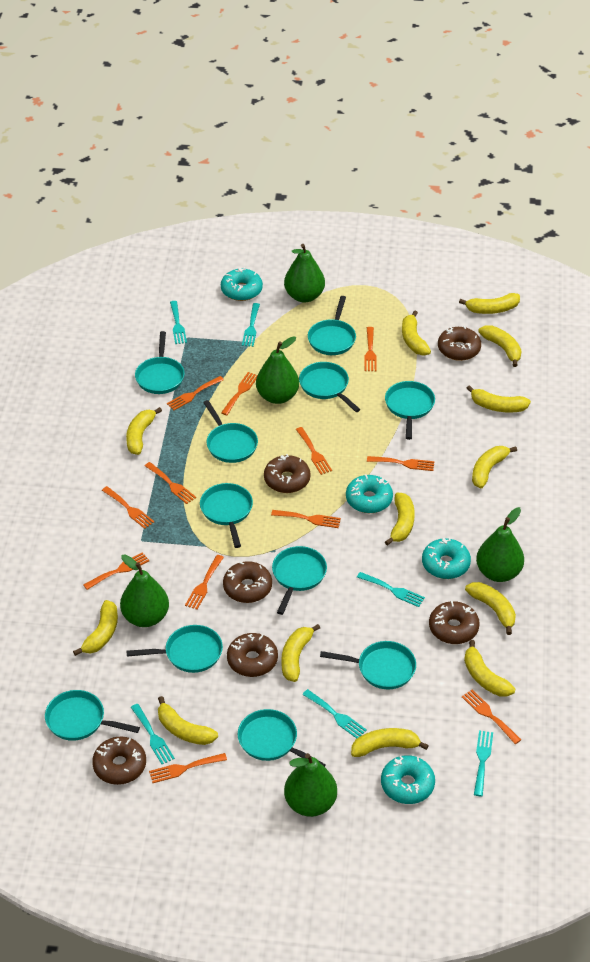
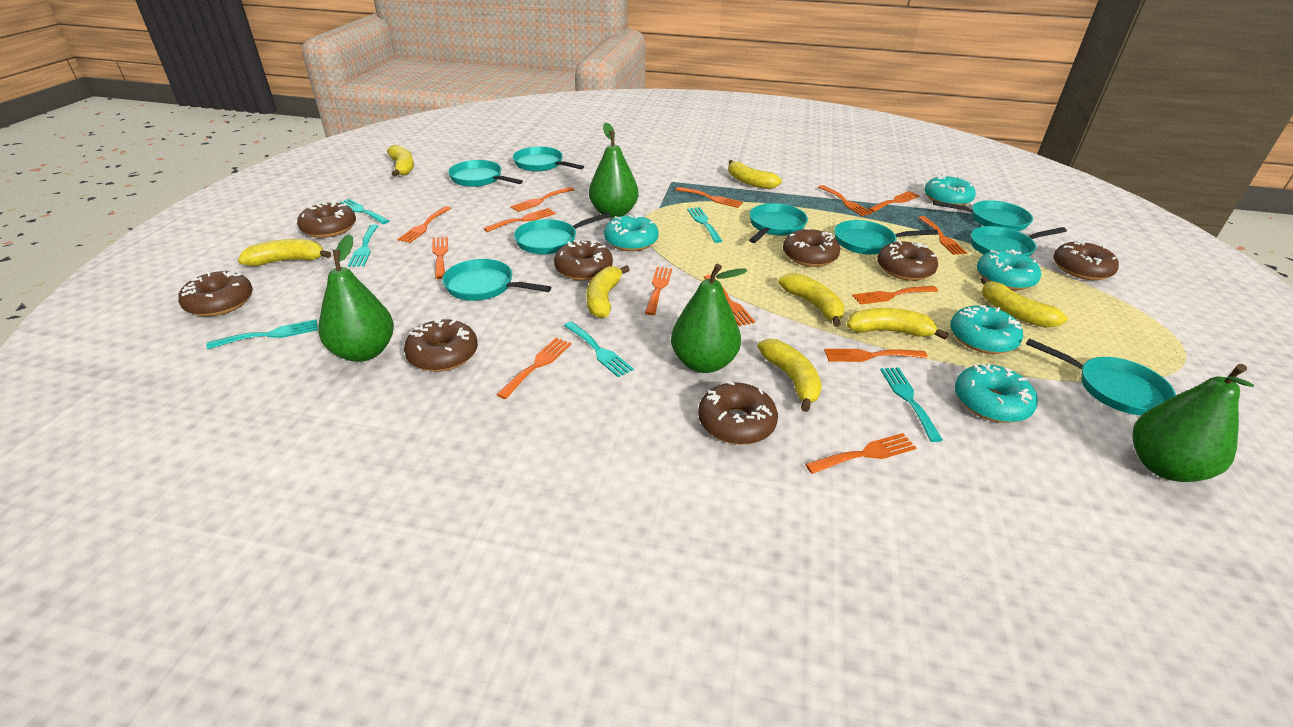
brown donut: 6 -> 8
green pear: 5 -> 4
orange fork: 12 -> 14
turquoise donut: 4 -> 5
turquoise pan: 11 -> 9
yellow banana: 13 -> 8

